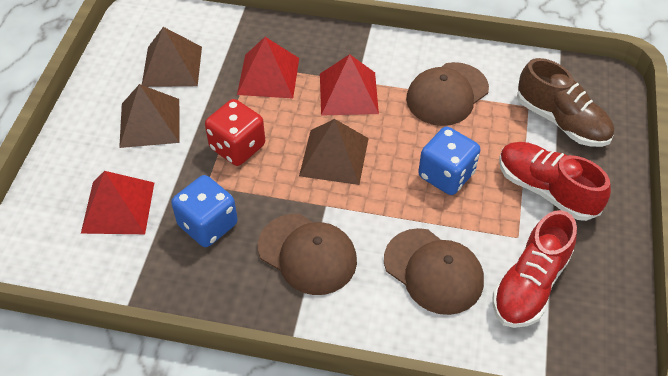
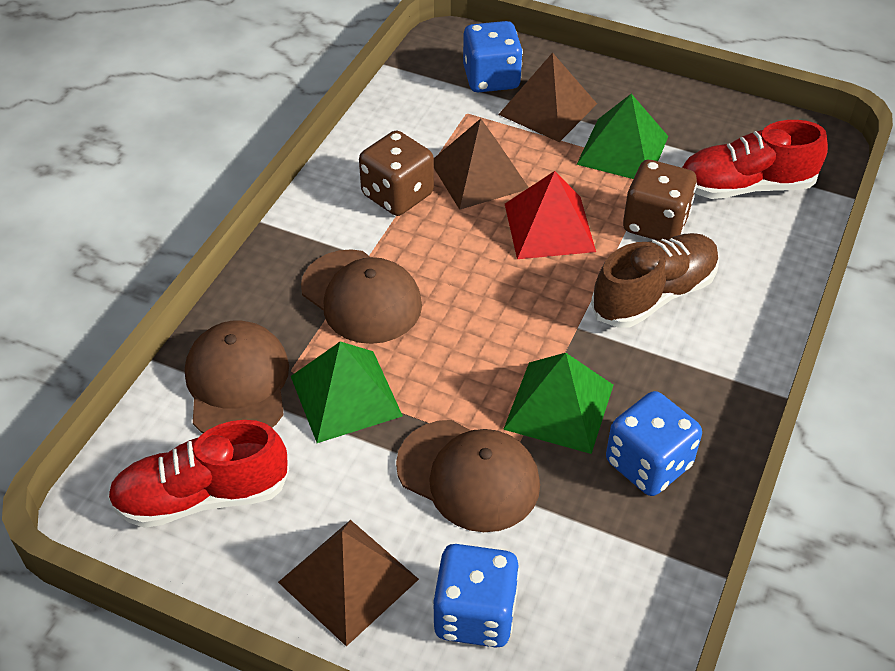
blue dice: 2 -> 3
brown dice: 0 -> 2
green pyramid: 0 -> 3
red dice: 1 -> 0
red pyramid: 3 -> 1

